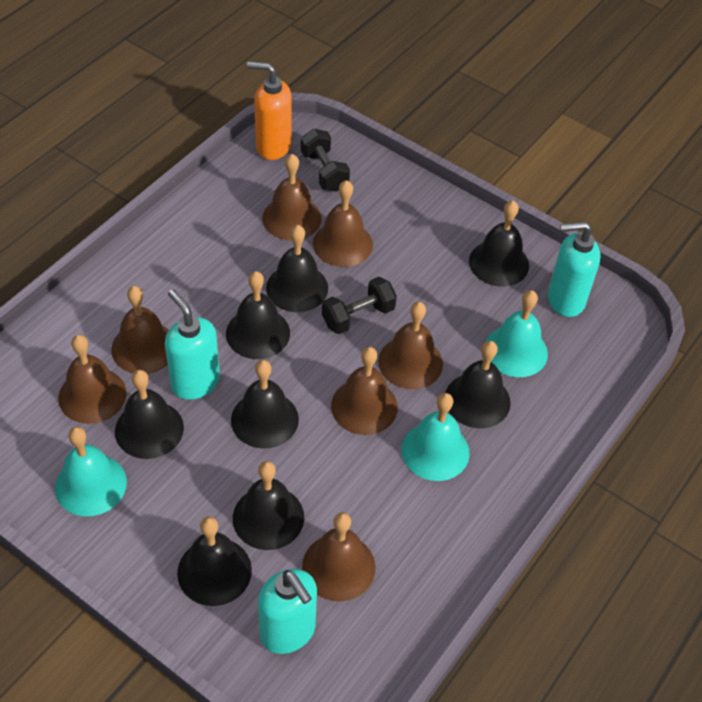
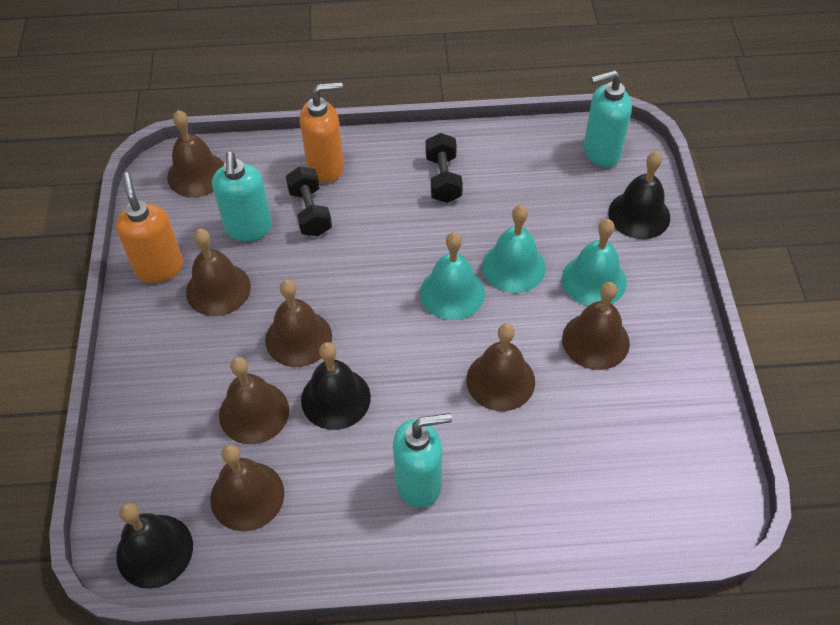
black bell: 8 -> 3
orange soap dispenser: 1 -> 2

